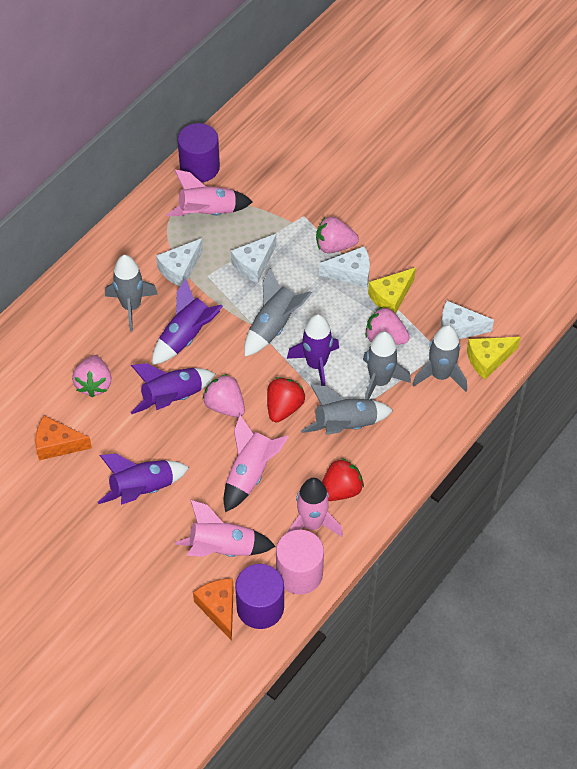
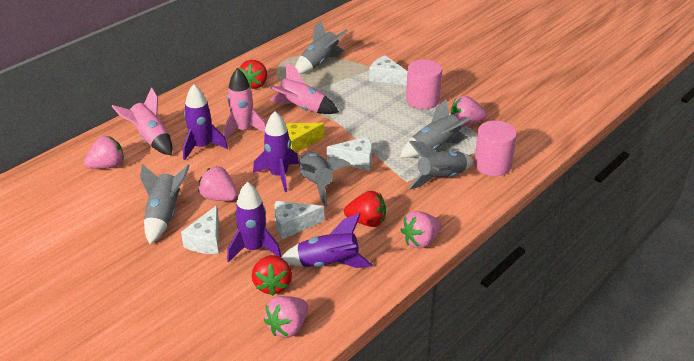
orange cheese: 2 -> 0
pink cylinder: 1 -> 2
pink rocket: 4 -> 3
pink strawberry: 4 -> 5
purple cylinder: 2 -> 0
red strawberry: 2 -> 3
yellow cheese: 2 -> 1

